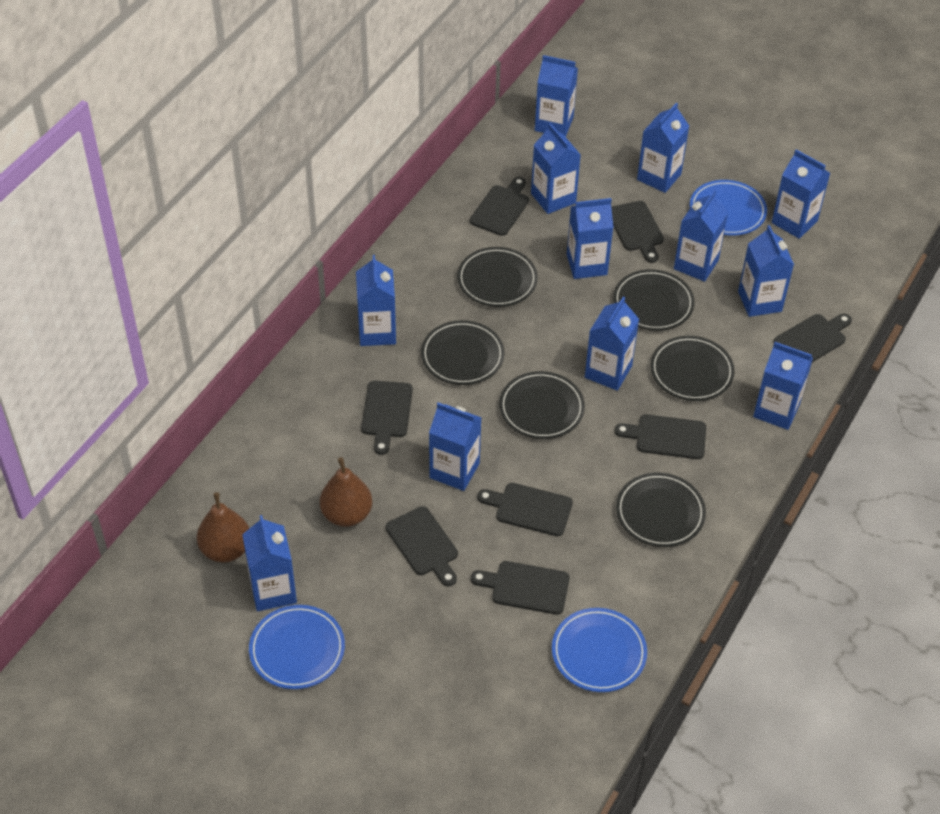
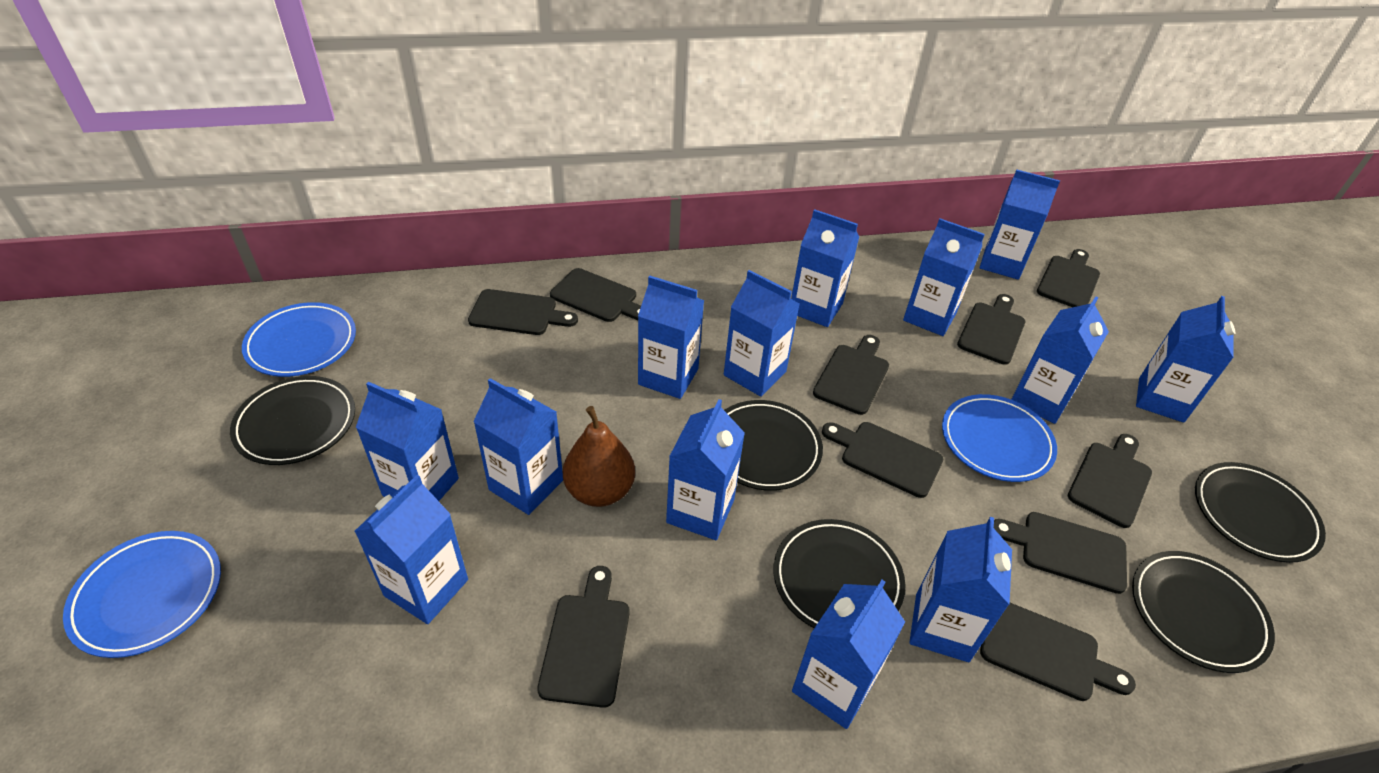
black cutting board: 8 -> 10
black plate: 6 -> 5
blue carton: 12 -> 13
brown pear: 2 -> 1

